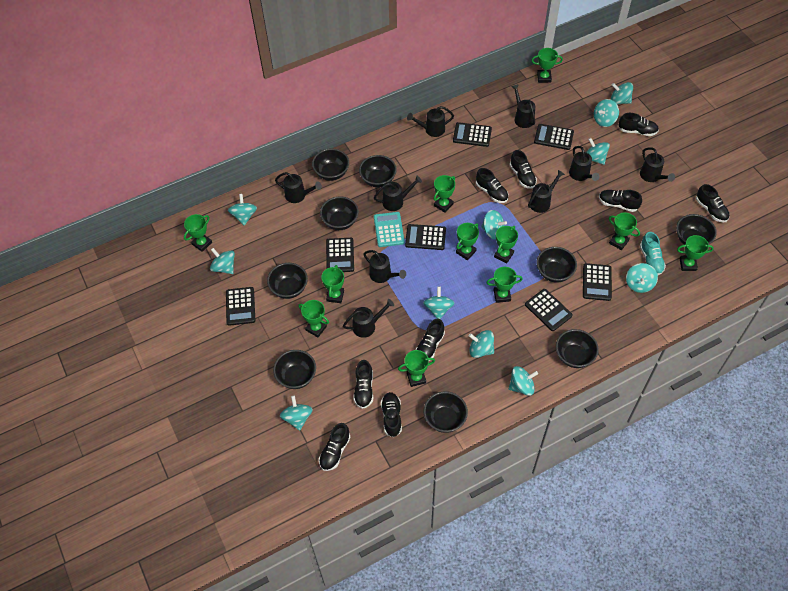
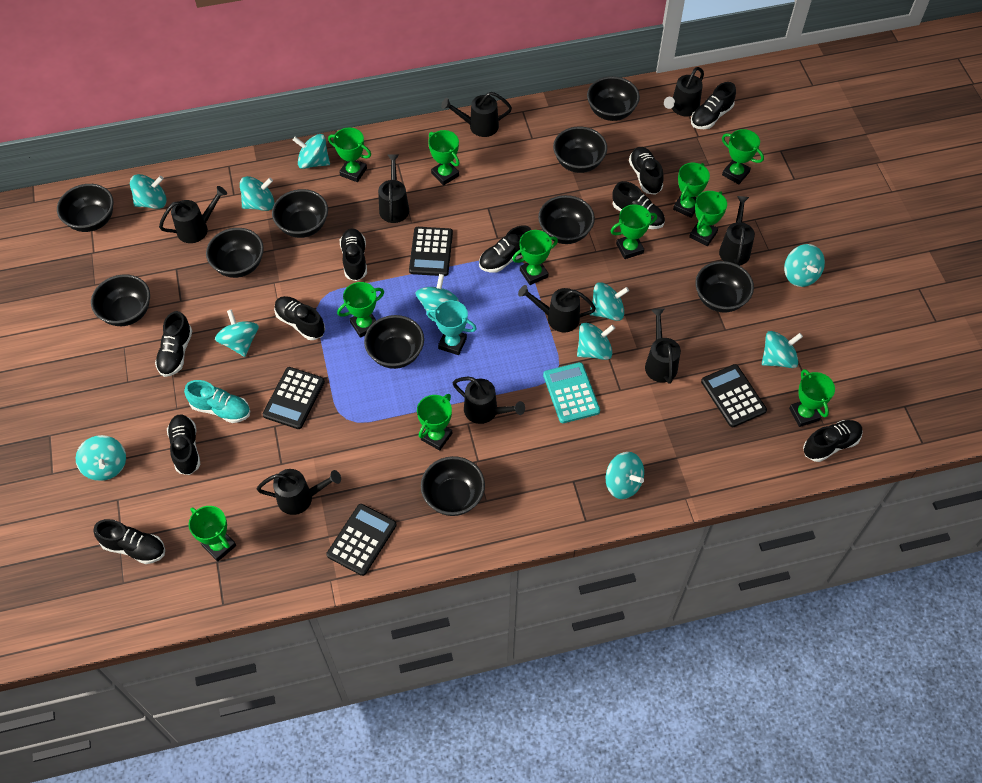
black bowl: 9 -> 10
black calculator: 7 -> 4
black shoe: 9 -> 10
turquoise trophy: 0 -> 1

